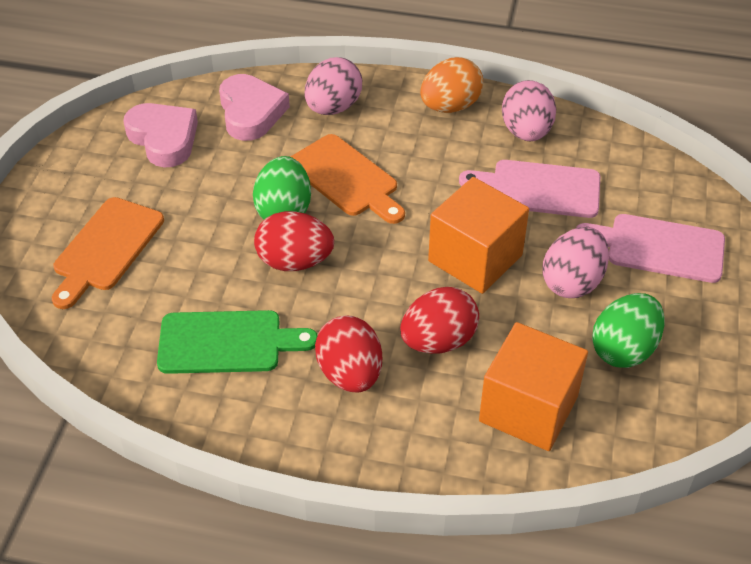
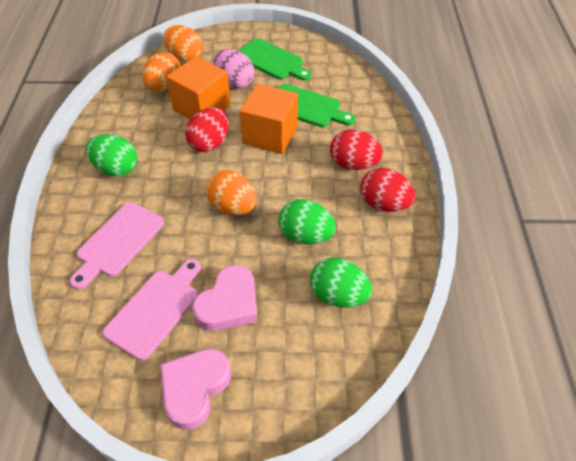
green cutting board: 1 -> 2
green egg: 2 -> 3
orange cutting board: 2 -> 0
orange egg: 1 -> 3
pink egg: 3 -> 1

